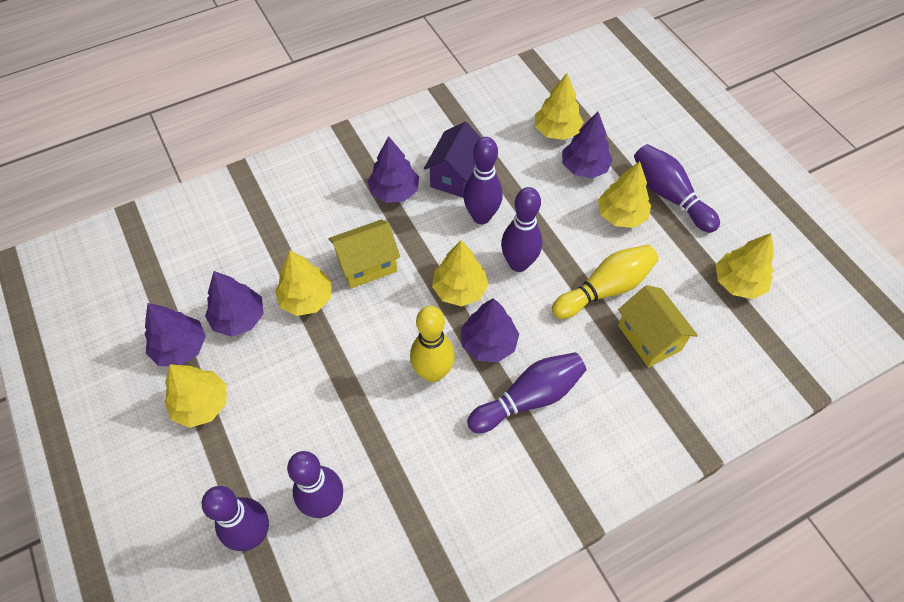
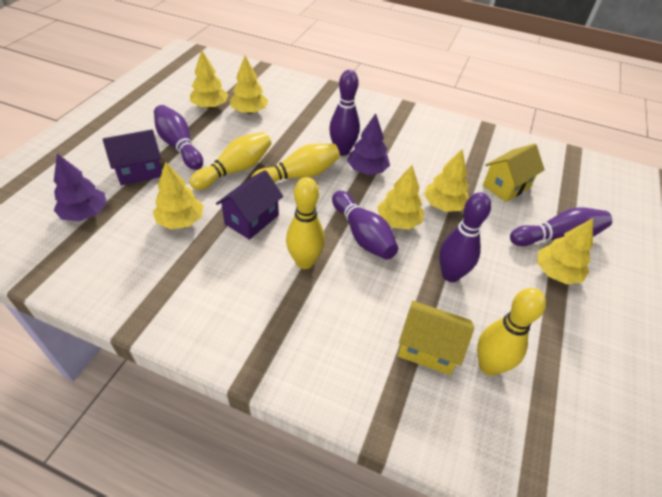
purple bowling pin: 6 -> 5
purple house: 1 -> 2
purple tree: 5 -> 2
yellow bowling pin: 2 -> 4

